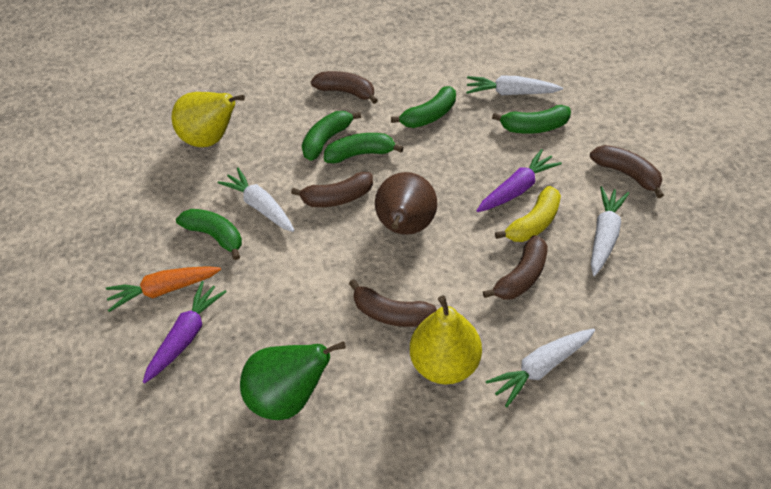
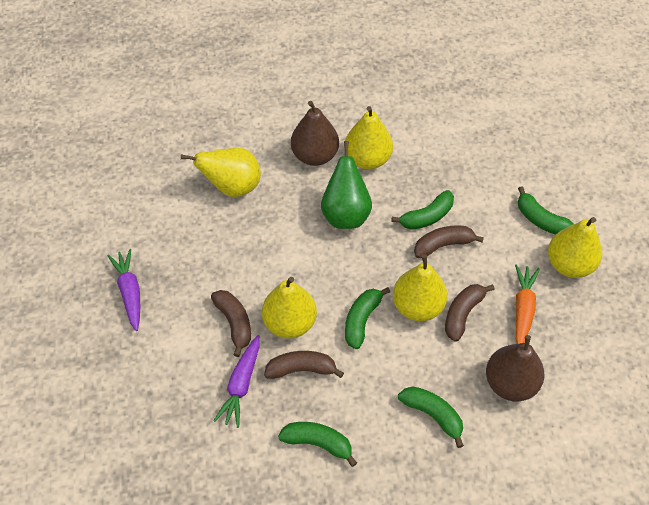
brown banana: 5 -> 4
brown pear: 1 -> 2
white carrot: 4 -> 0
yellow banana: 1 -> 0
yellow pear: 2 -> 5

